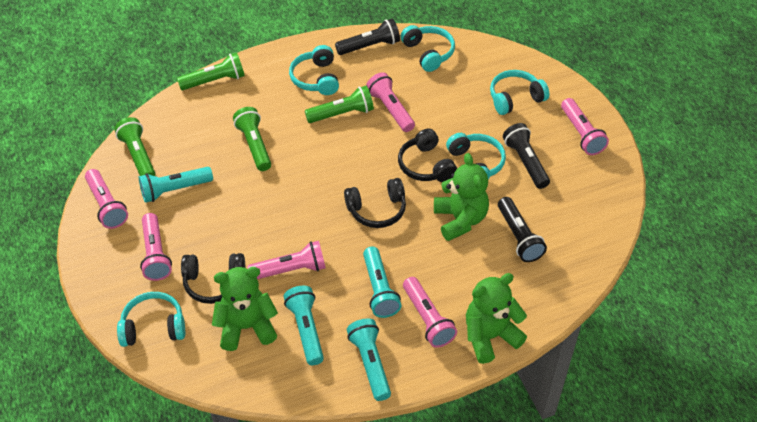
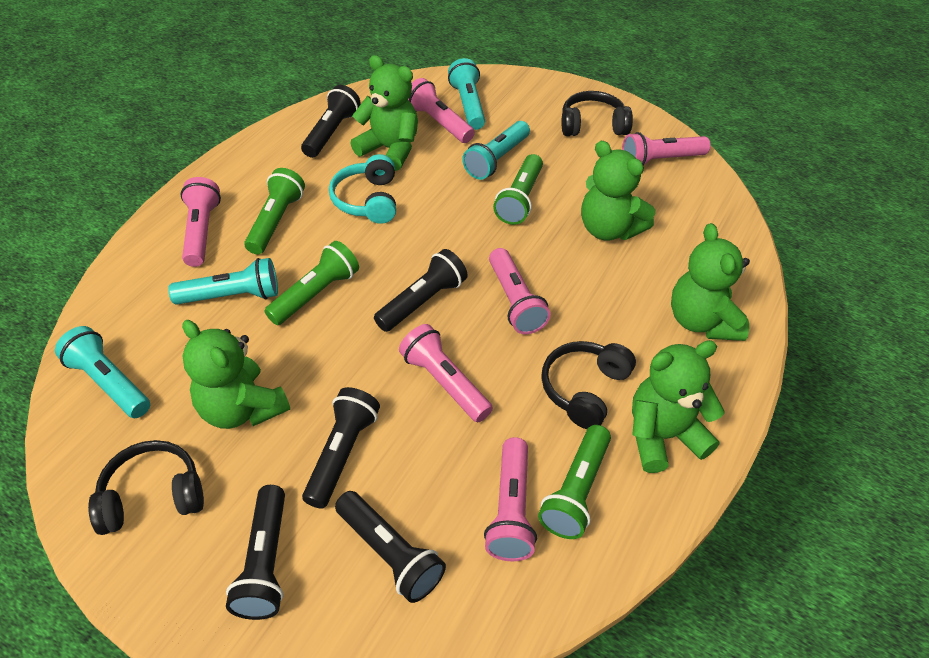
black flashlight: 3 -> 5
green teddy bear: 3 -> 5
turquoise headphones: 5 -> 1

